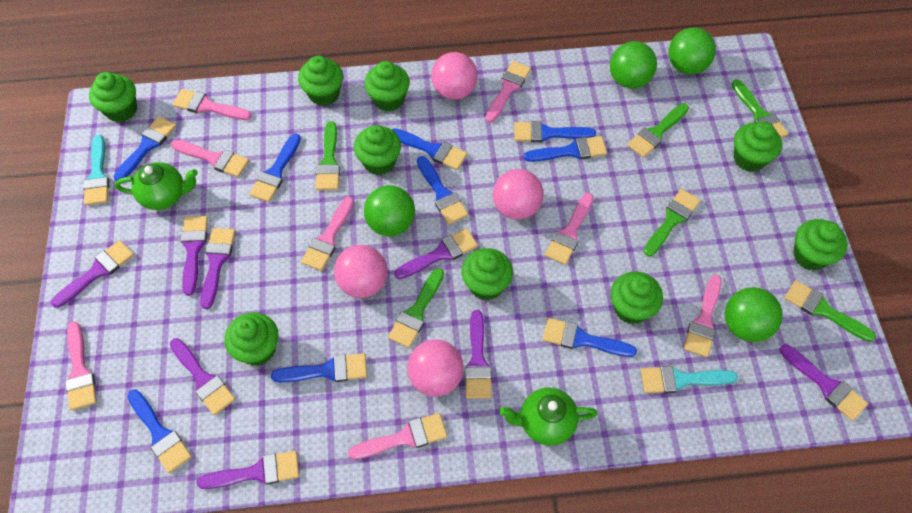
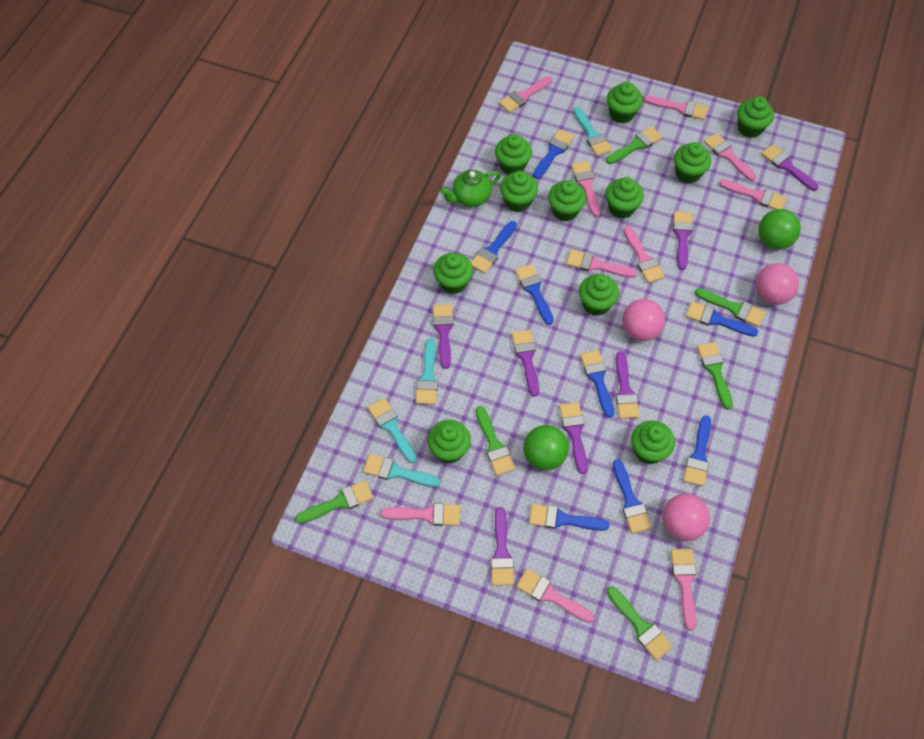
blue brush: 9 -> 8
green ball: 4 -> 2
green cupcake: 9 -> 11
green teapot: 2 -> 1
pink ball: 4 -> 3
pink brush: 8 -> 10
purple brush: 8 -> 7
turquoise brush: 2 -> 4

